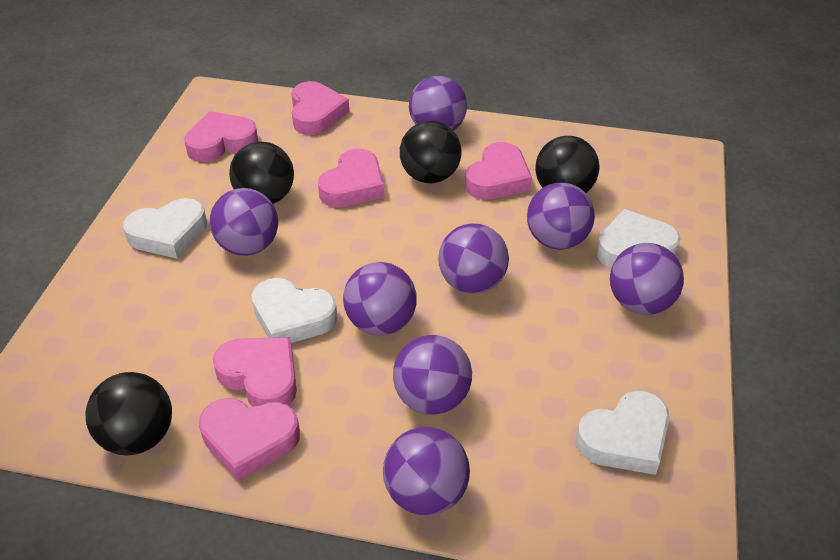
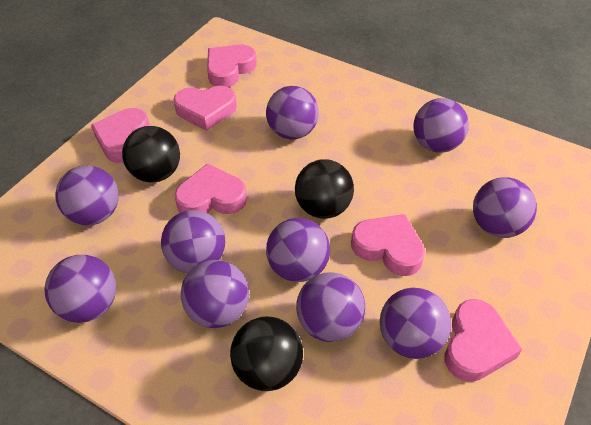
black ball: 4 -> 3
purple ball: 8 -> 10
white heart: 4 -> 0

